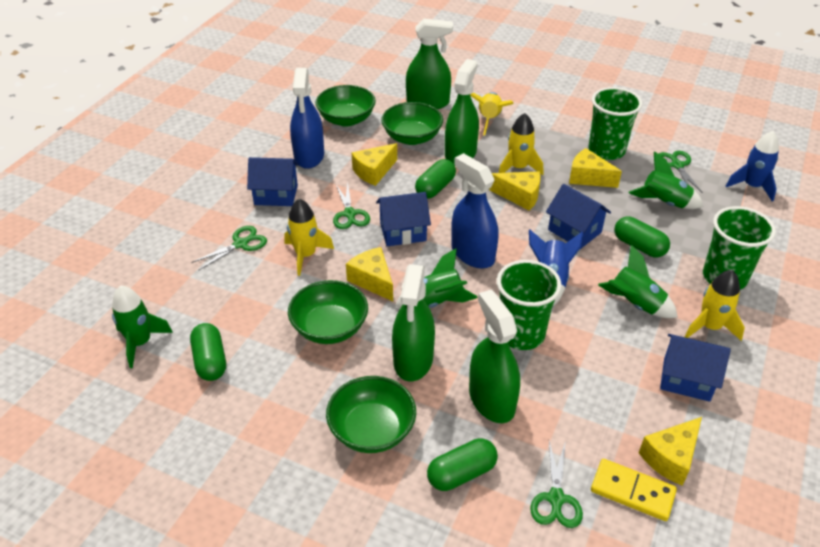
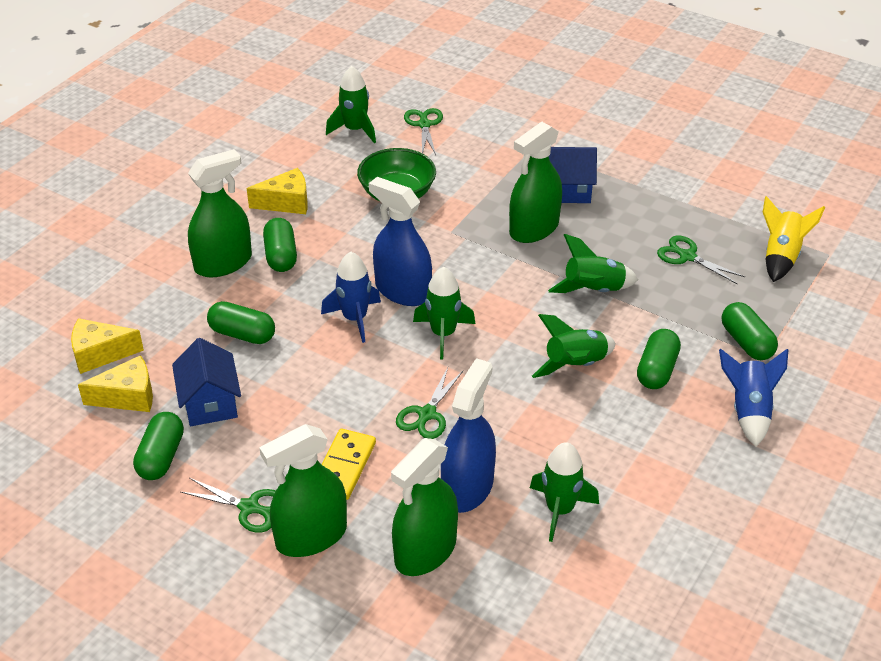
blue house: 4 -> 2
green bowl: 4 -> 1
green capsule: 4 -> 5
green cup: 3 -> 0
green rocket: 4 -> 5
yellow cheese: 5 -> 3
yellow rocket: 4 -> 1

